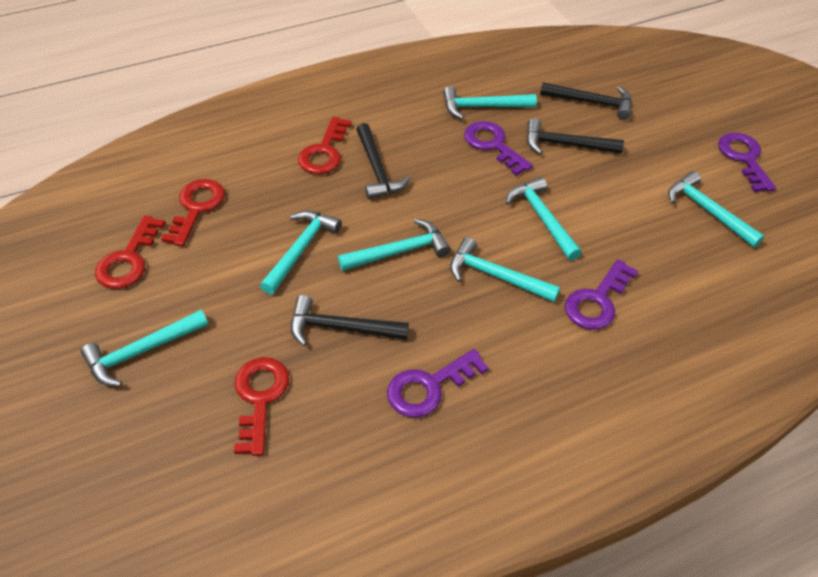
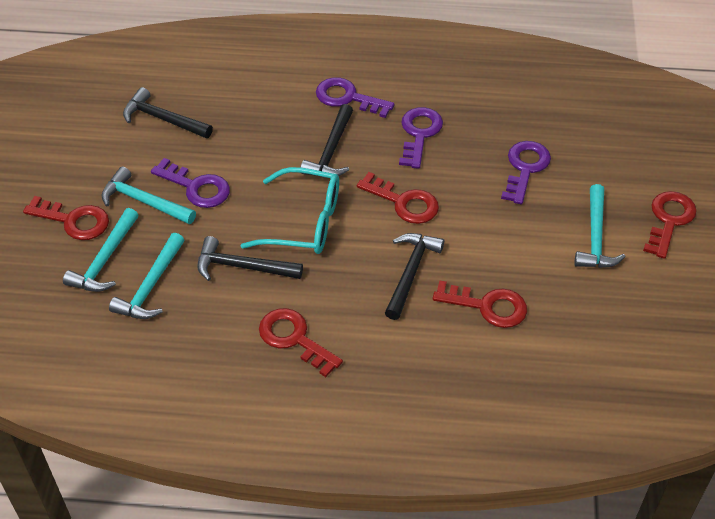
red key: 4 -> 5
turquoise glasses: 0 -> 1
turquoise hammer: 7 -> 4

